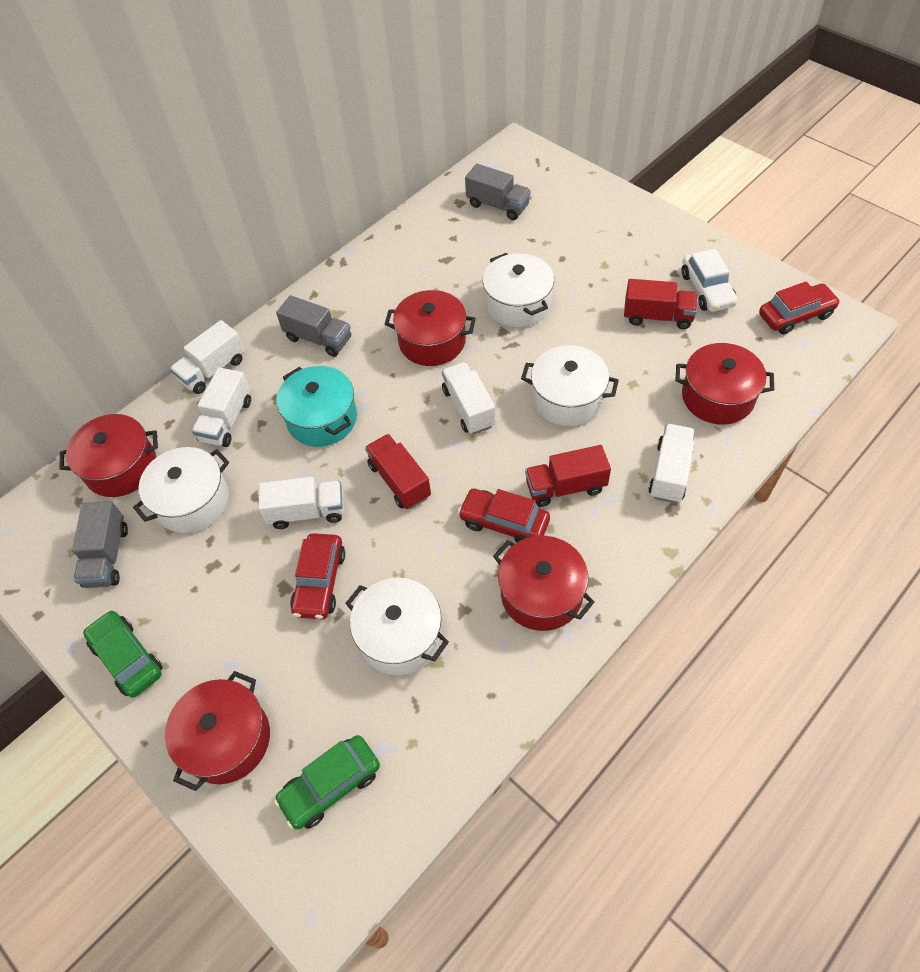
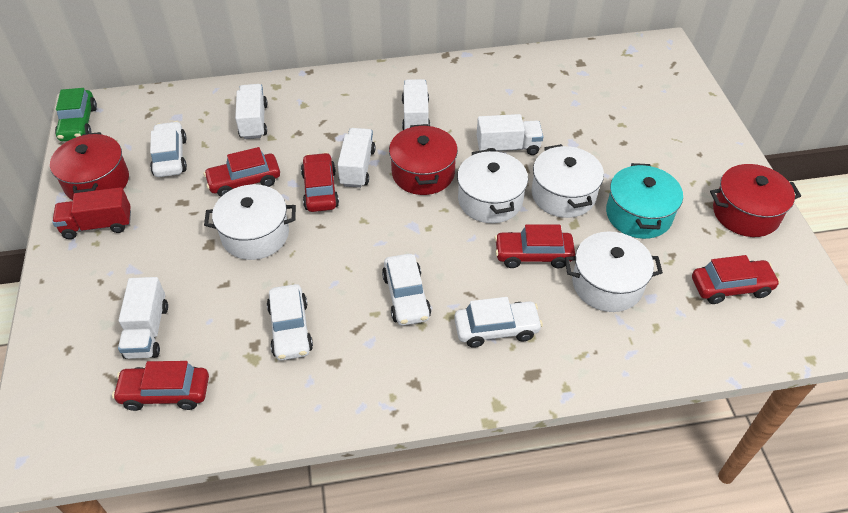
green car: 2 -> 1
grey truck: 3 -> 0
red car: 3 -> 5
red pot: 5 -> 3
red truck: 3 -> 1
white car: 1 -> 4

